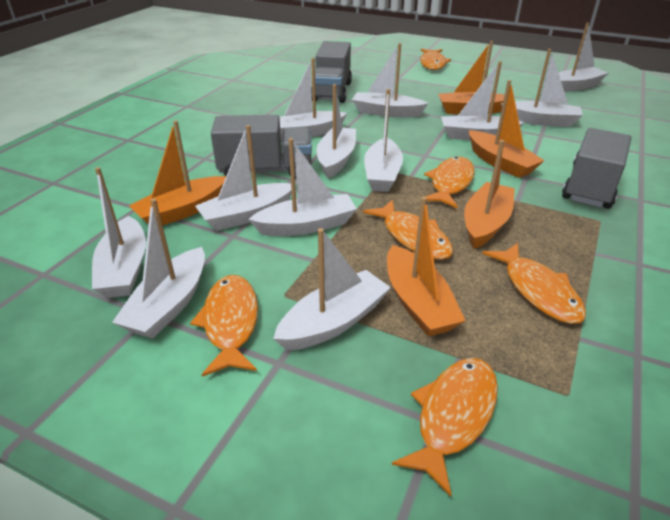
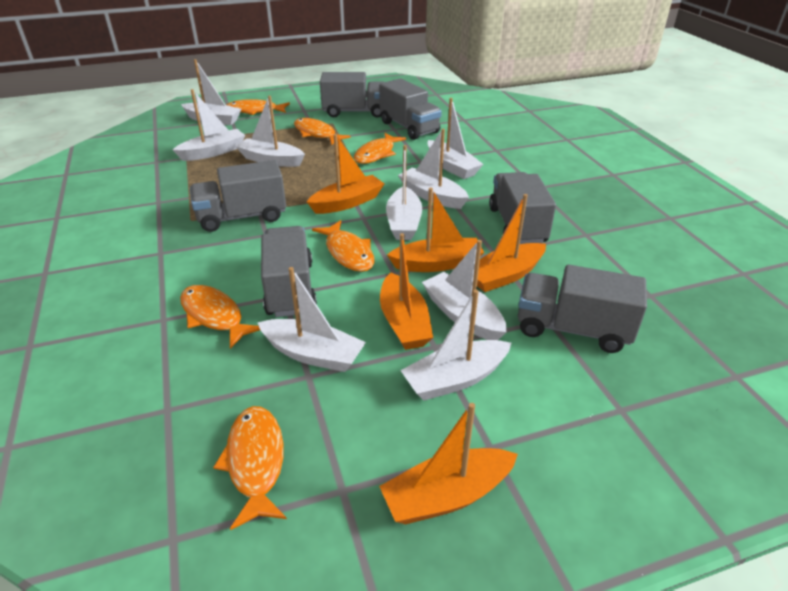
grey truck: 3 -> 6
white boat: 12 -> 9

